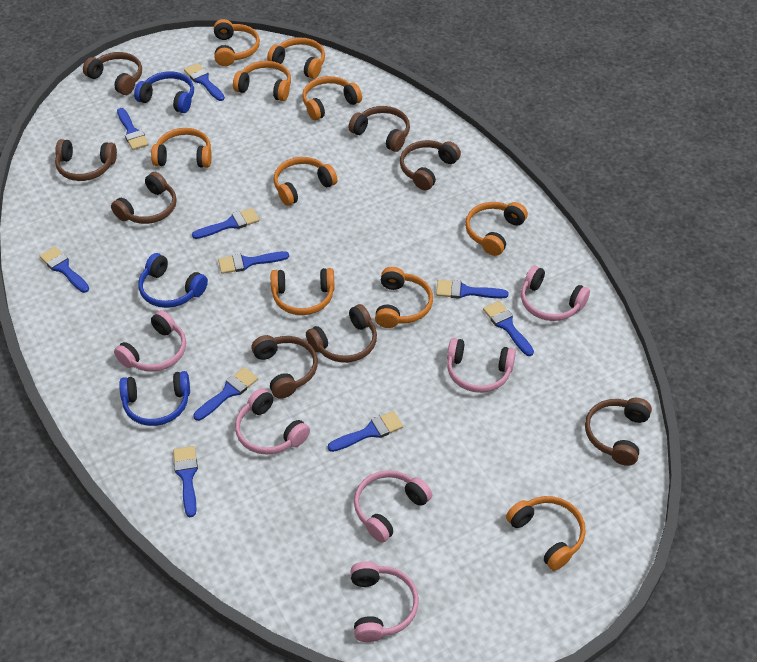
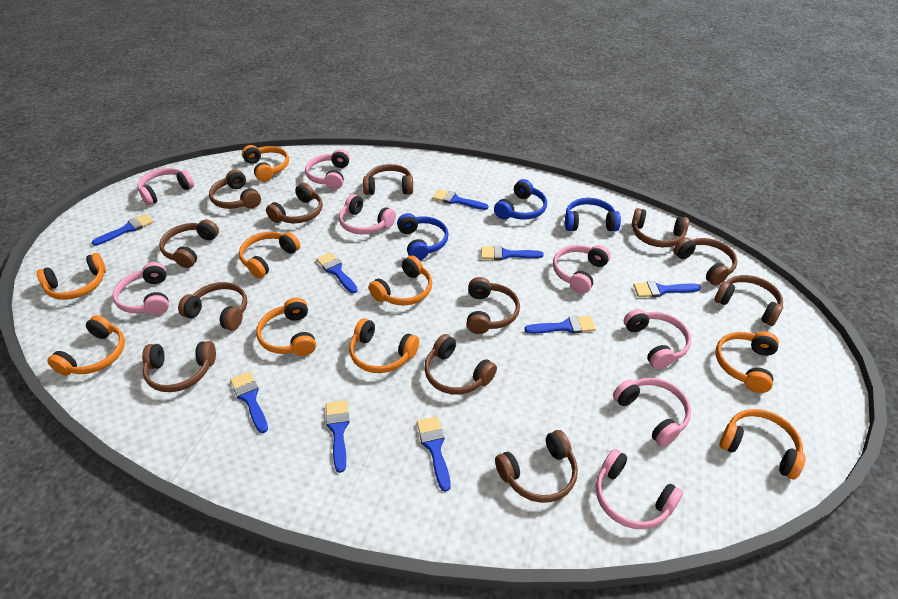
blue brush: 10 -> 9
brown headphones: 8 -> 12
orange headphones: 10 -> 9
pink headphones: 6 -> 8

